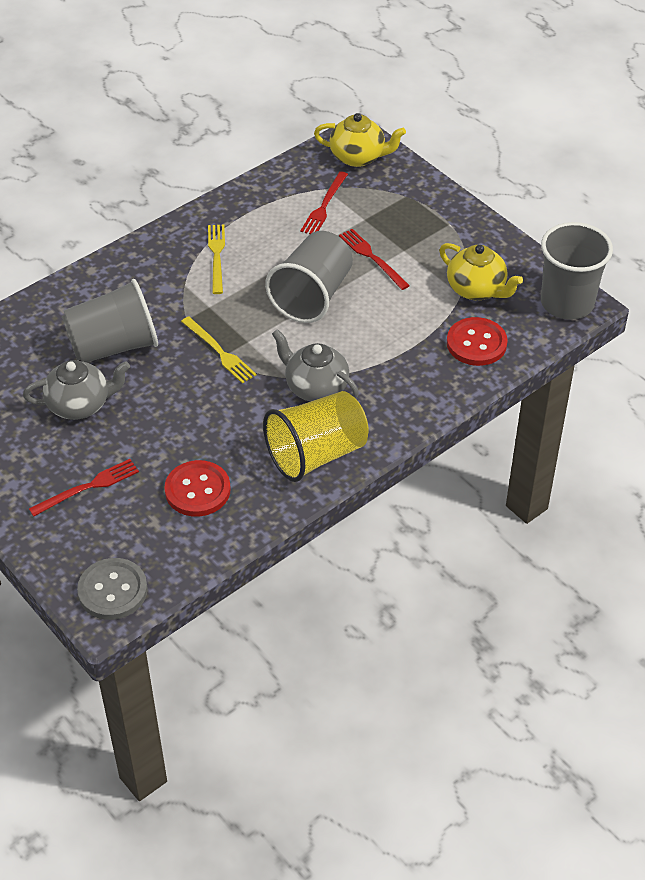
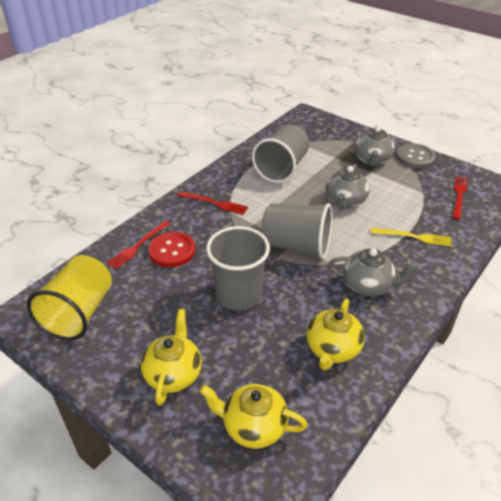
grey teapot: 2 -> 3
red button: 2 -> 1
yellow fork: 2 -> 1
yellow teapot: 2 -> 3

